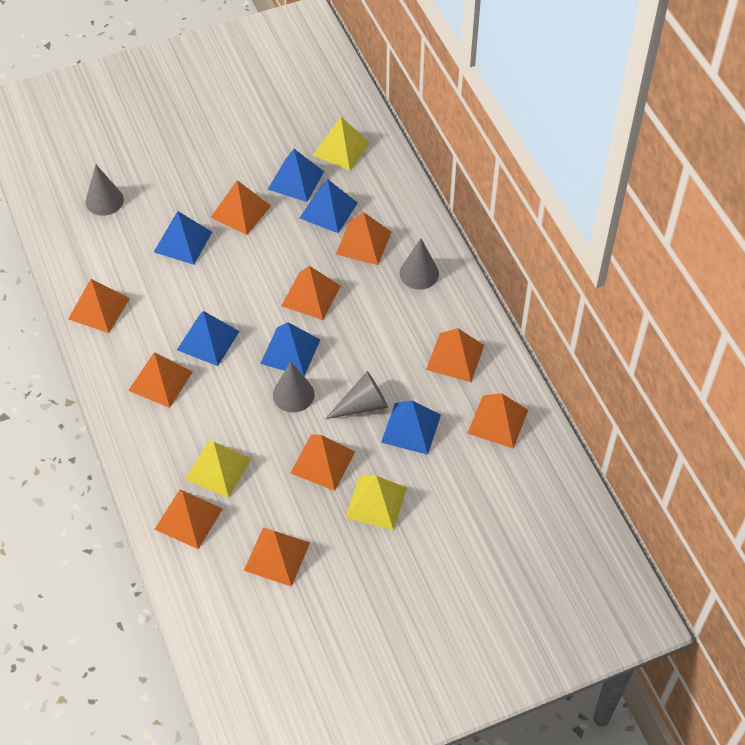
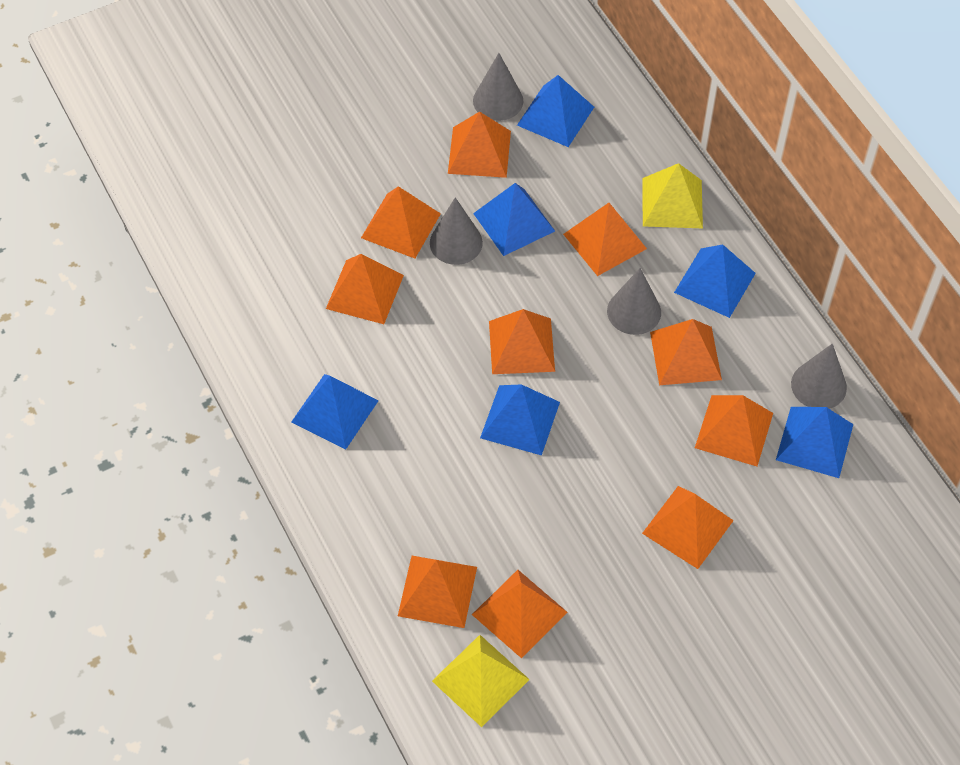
yellow pyramid: 3 -> 2

